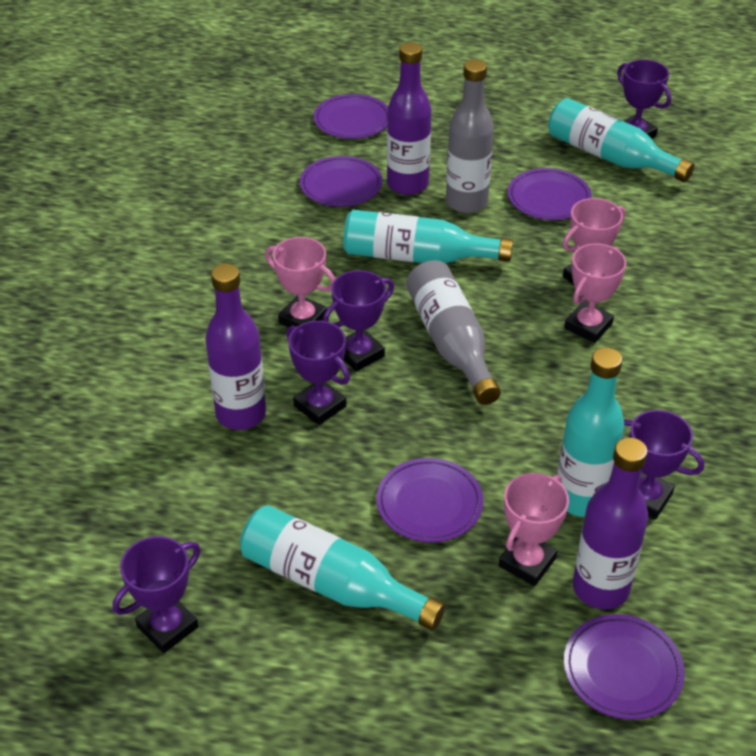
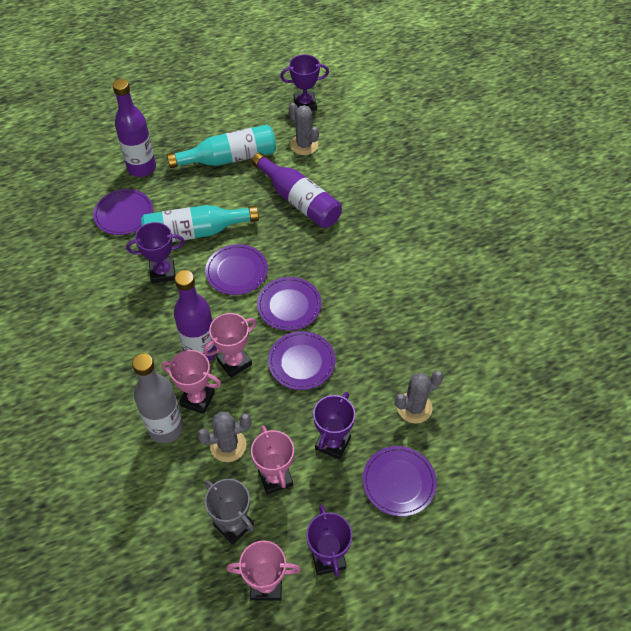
grey bottle: 2 -> 1
grey cactus: 0 -> 3
grey trophy: 0 -> 1
purple trophy: 5 -> 4
turquoise bottle: 4 -> 2

